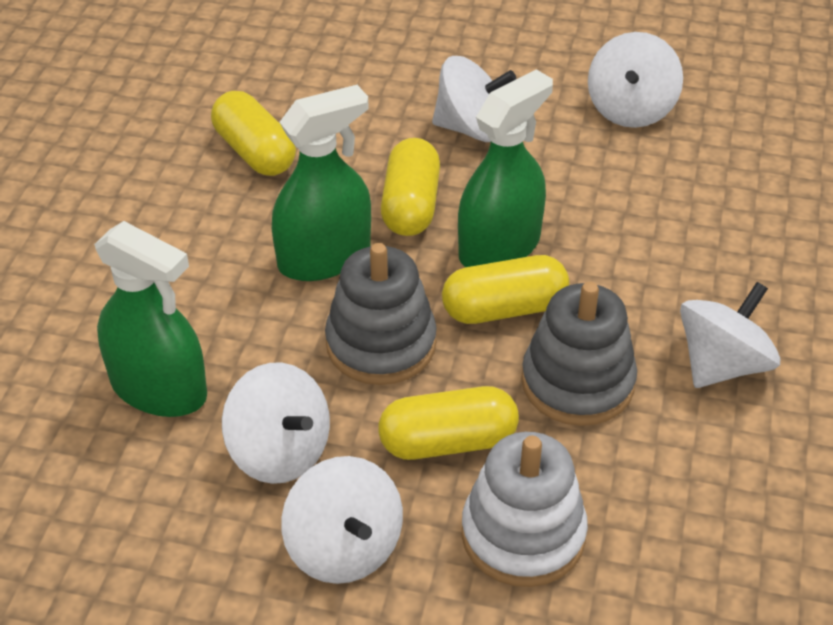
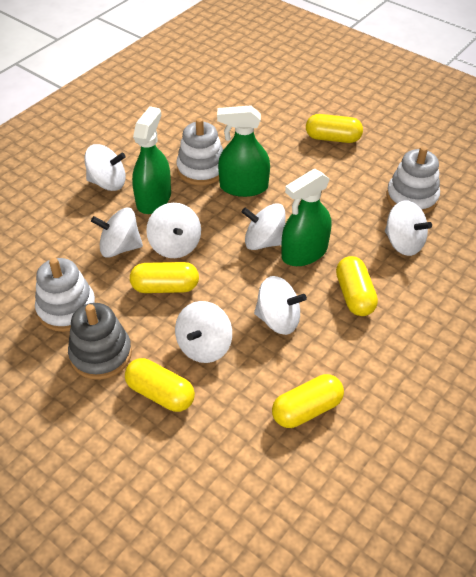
grey stacking toy: 2 -> 1
white spinning top: 5 -> 7
white stacking toy: 1 -> 3
yellow capsule: 4 -> 5

